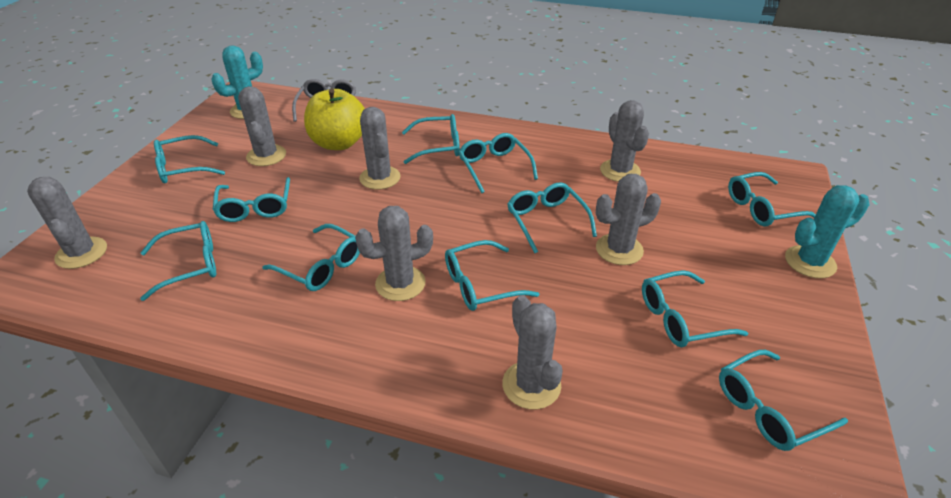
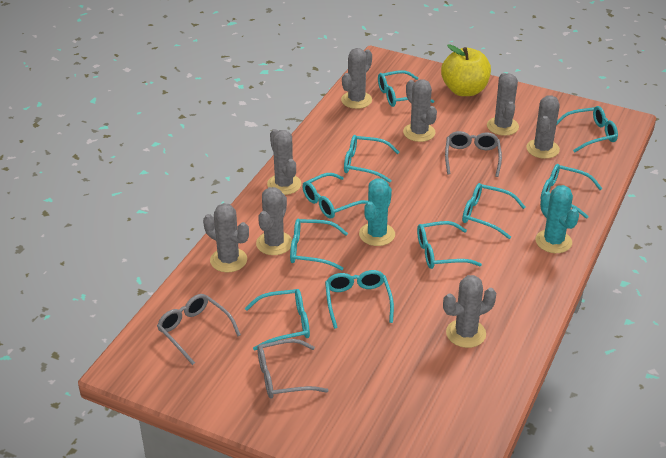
grey cactus: 7 -> 8
grey glasses: 1 -> 3
turquoise glasses: 11 -> 10

